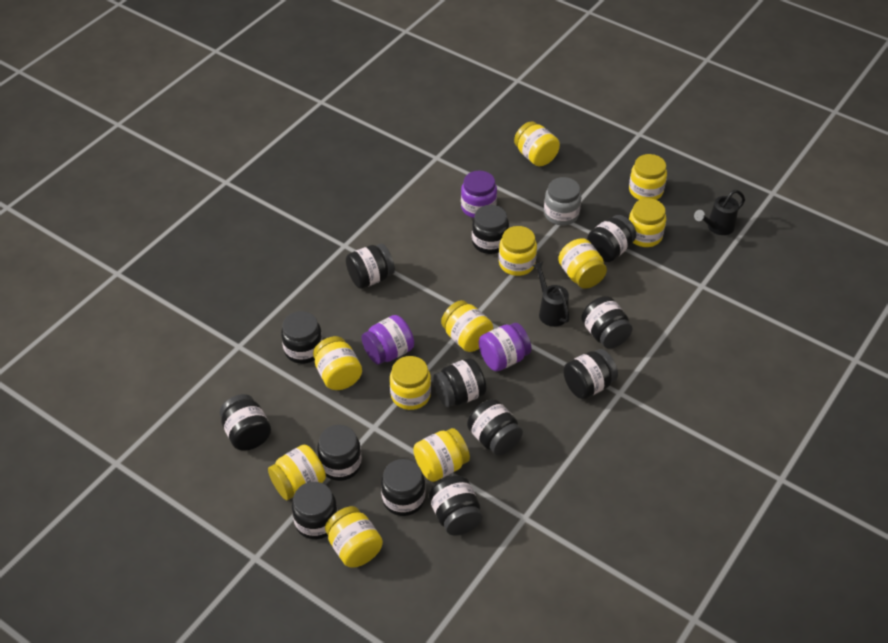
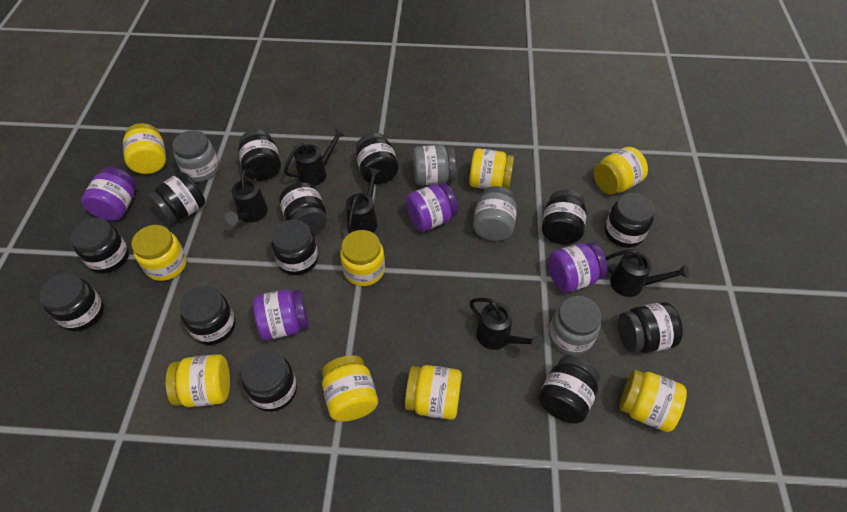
black watering can: 2 -> 5
grey jar: 1 -> 4
purple jar: 3 -> 4
yellow jar: 11 -> 9

